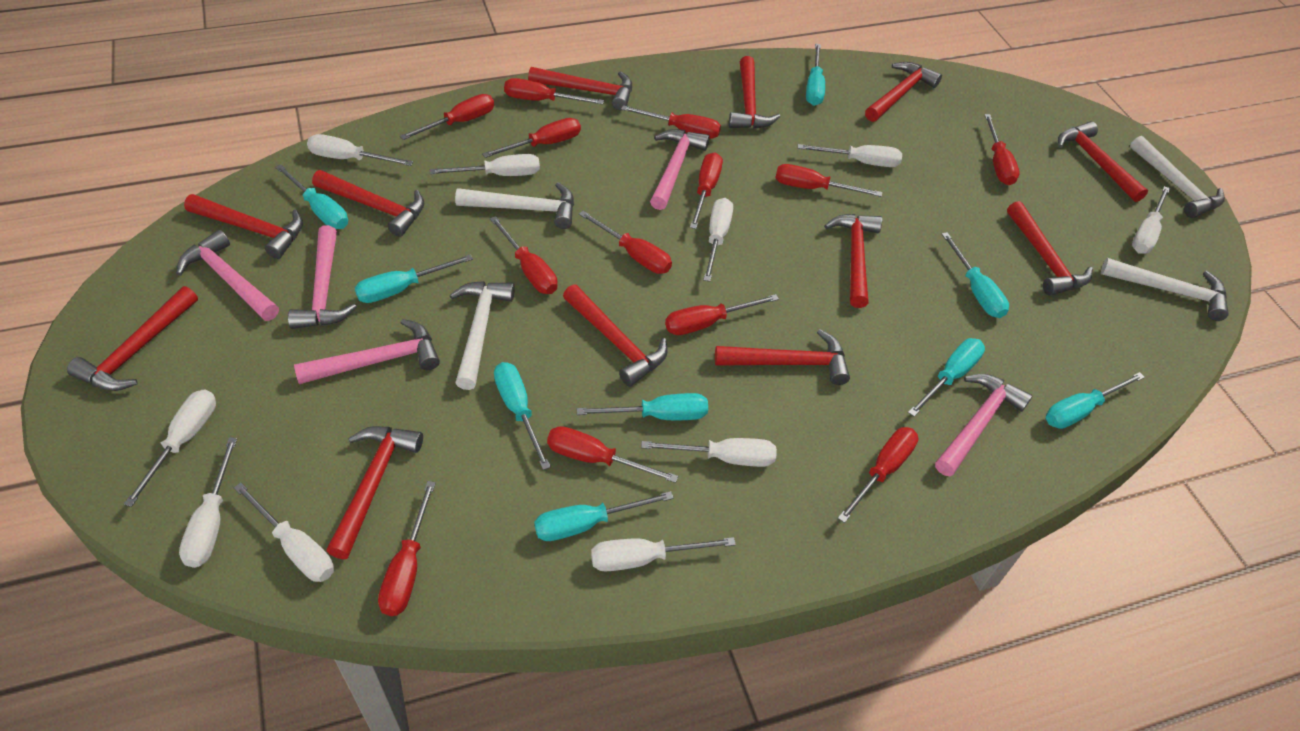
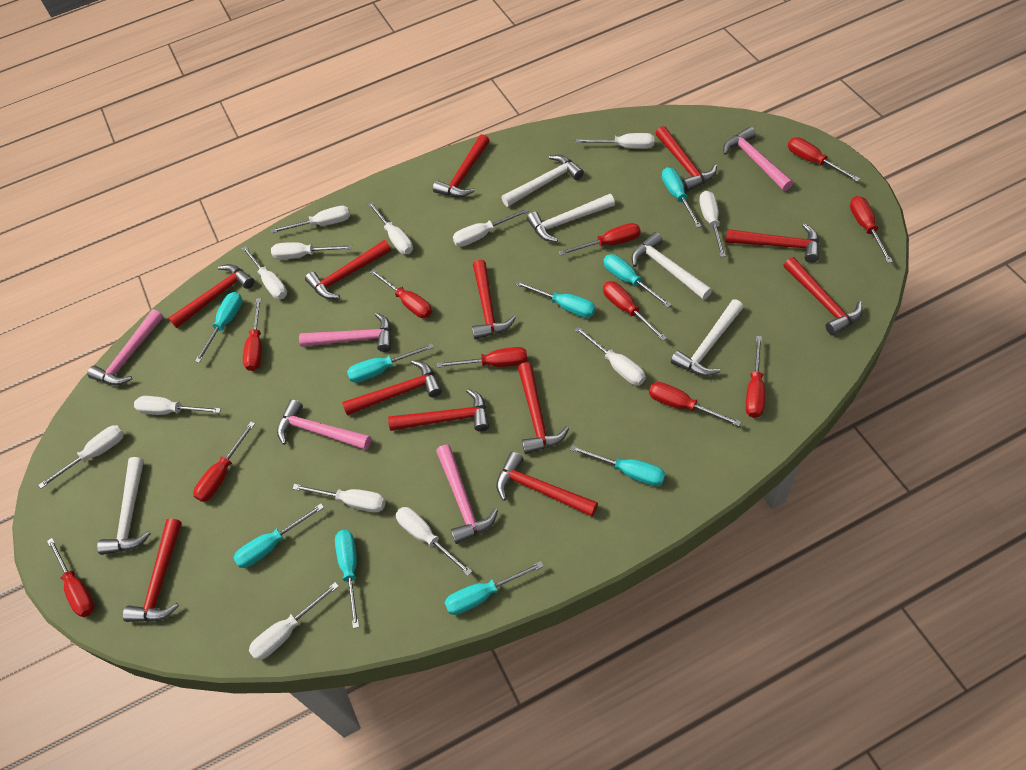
red screwdriver: 13 -> 11
white hammer: 4 -> 5
white screwdriver: 10 -> 13

